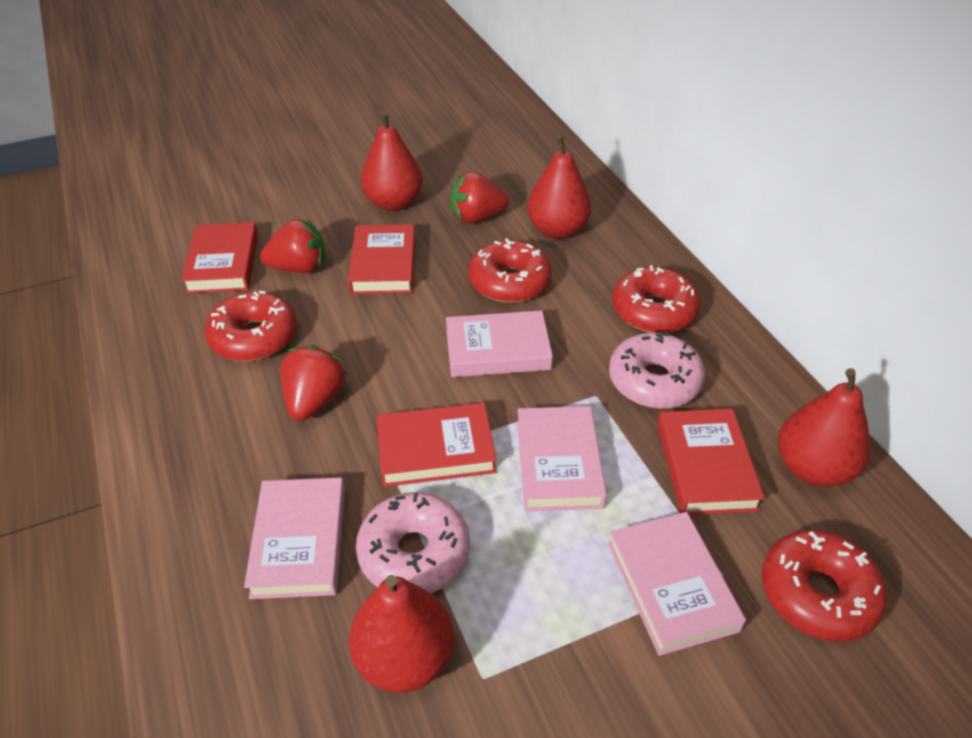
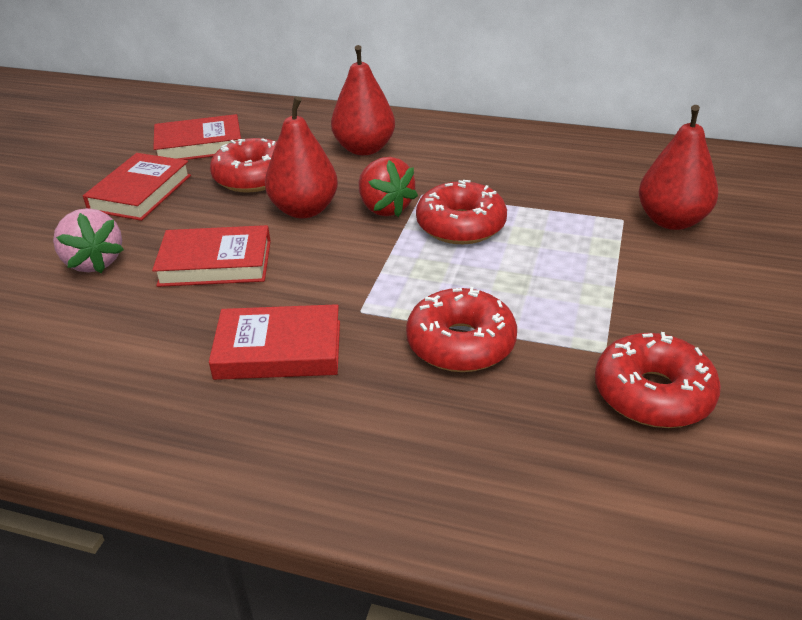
pink book: 4 -> 0
pink donut: 2 -> 0
pink strawberry: 0 -> 1
red pear: 4 -> 3
red strawberry: 3 -> 1

